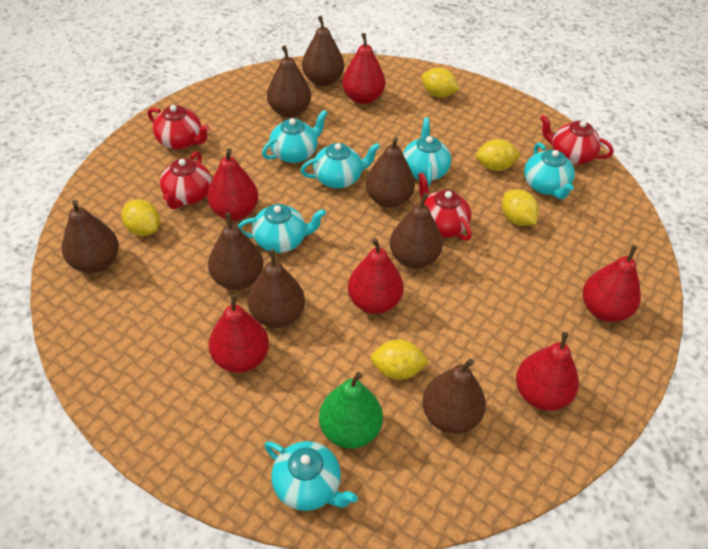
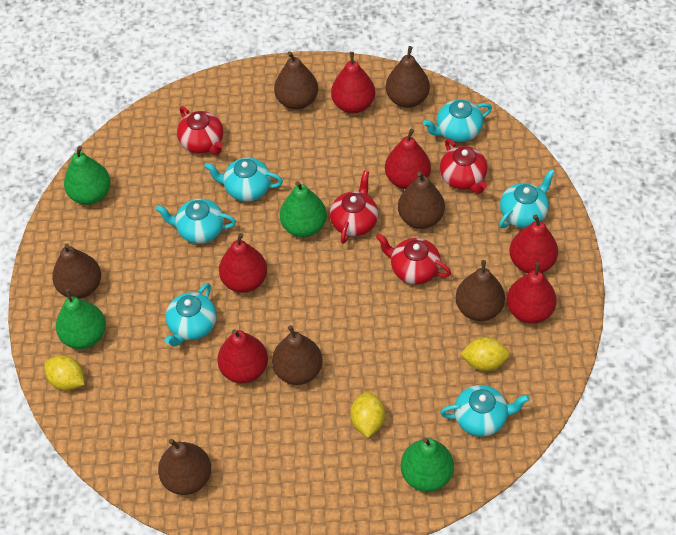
brown pear: 8 -> 7
green pear: 1 -> 4
yellow lemon: 5 -> 3

